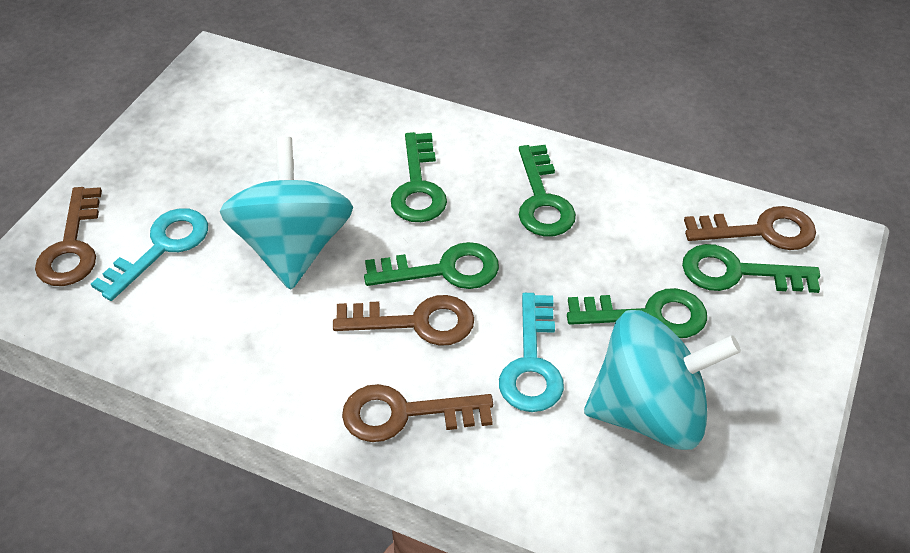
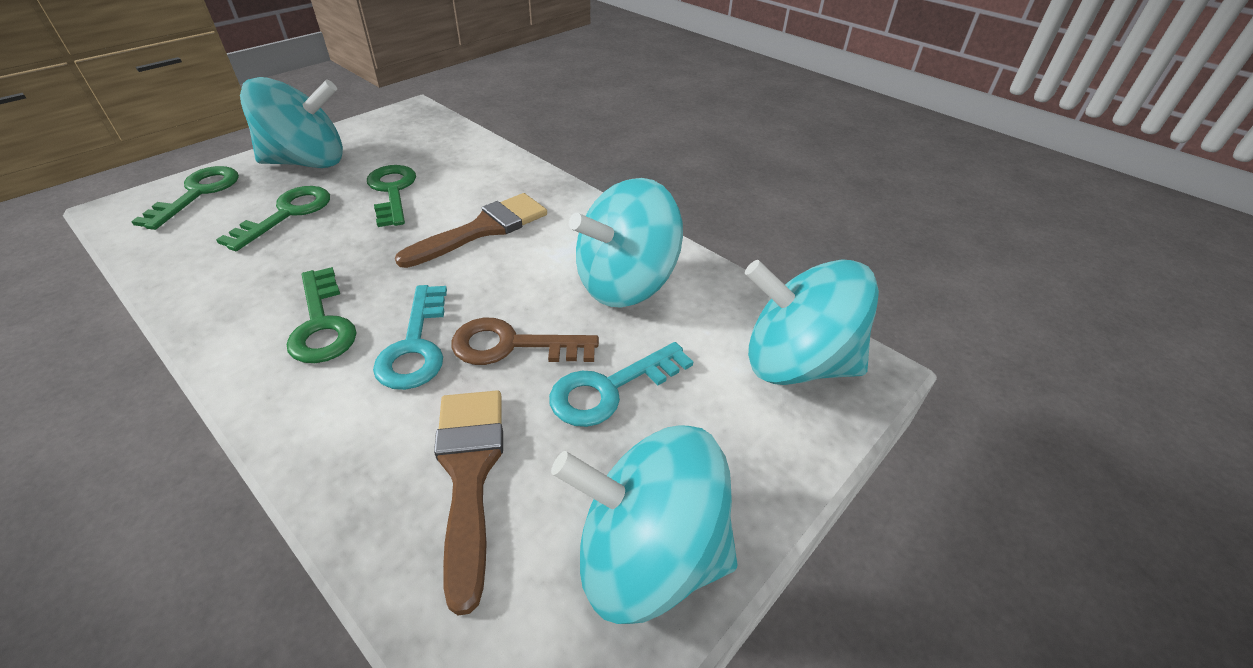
brown brush: 0 -> 2
brown key: 4 -> 1
green key: 5 -> 4
turquoise spinning top: 2 -> 4

